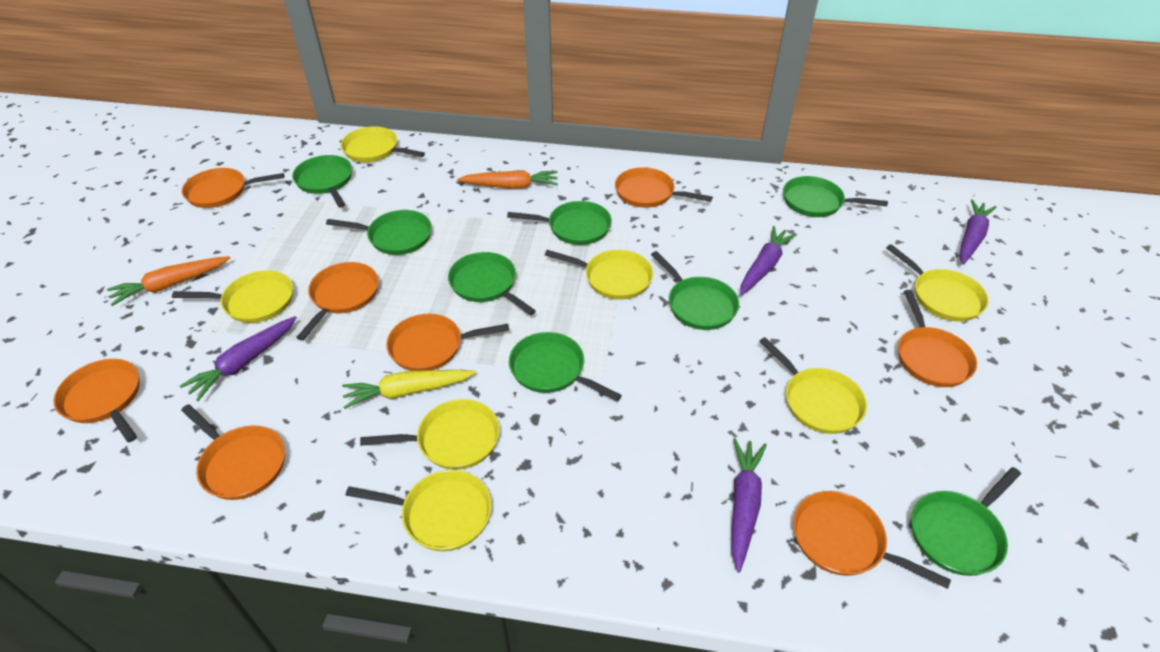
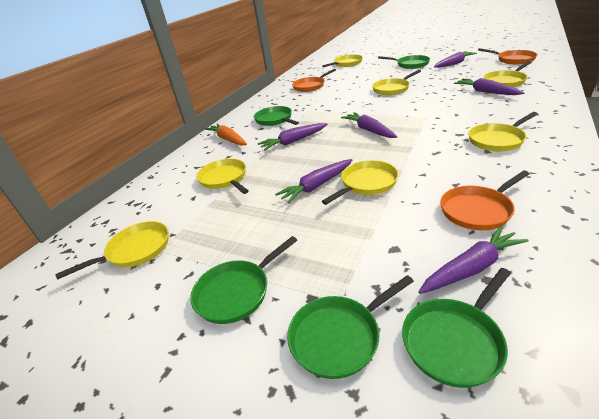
green pan: 8 -> 5
orange carrot: 2 -> 1
orange pan: 8 -> 3
purple carrot: 4 -> 6
yellow carrot: 1 -> 0

